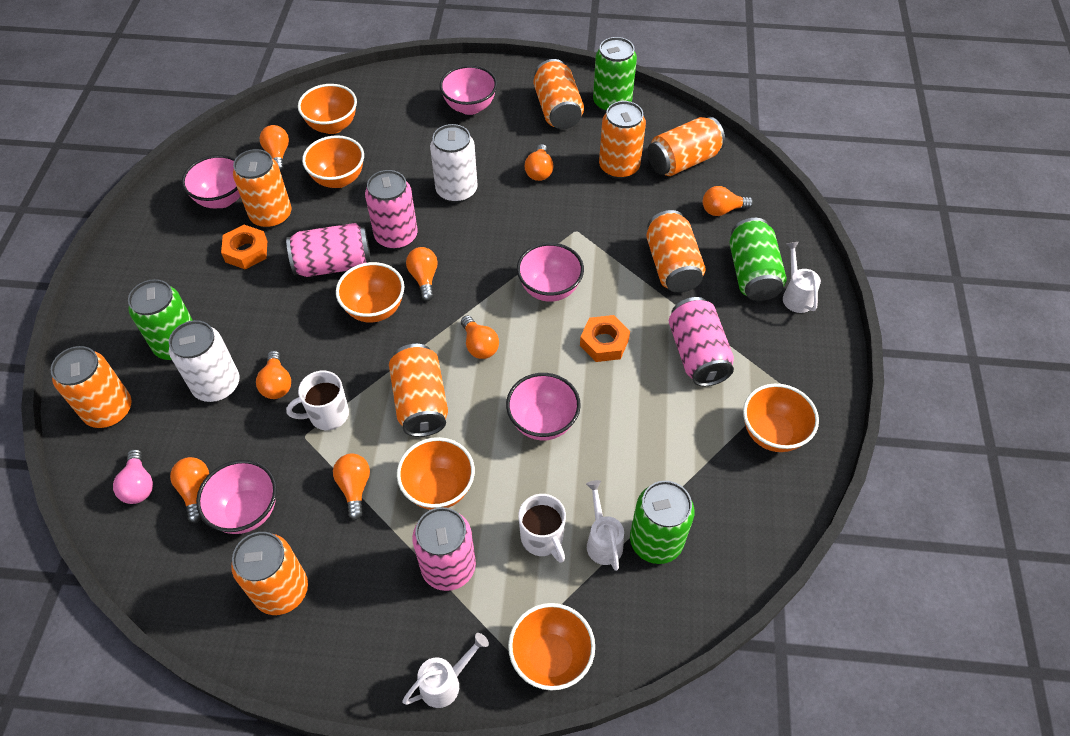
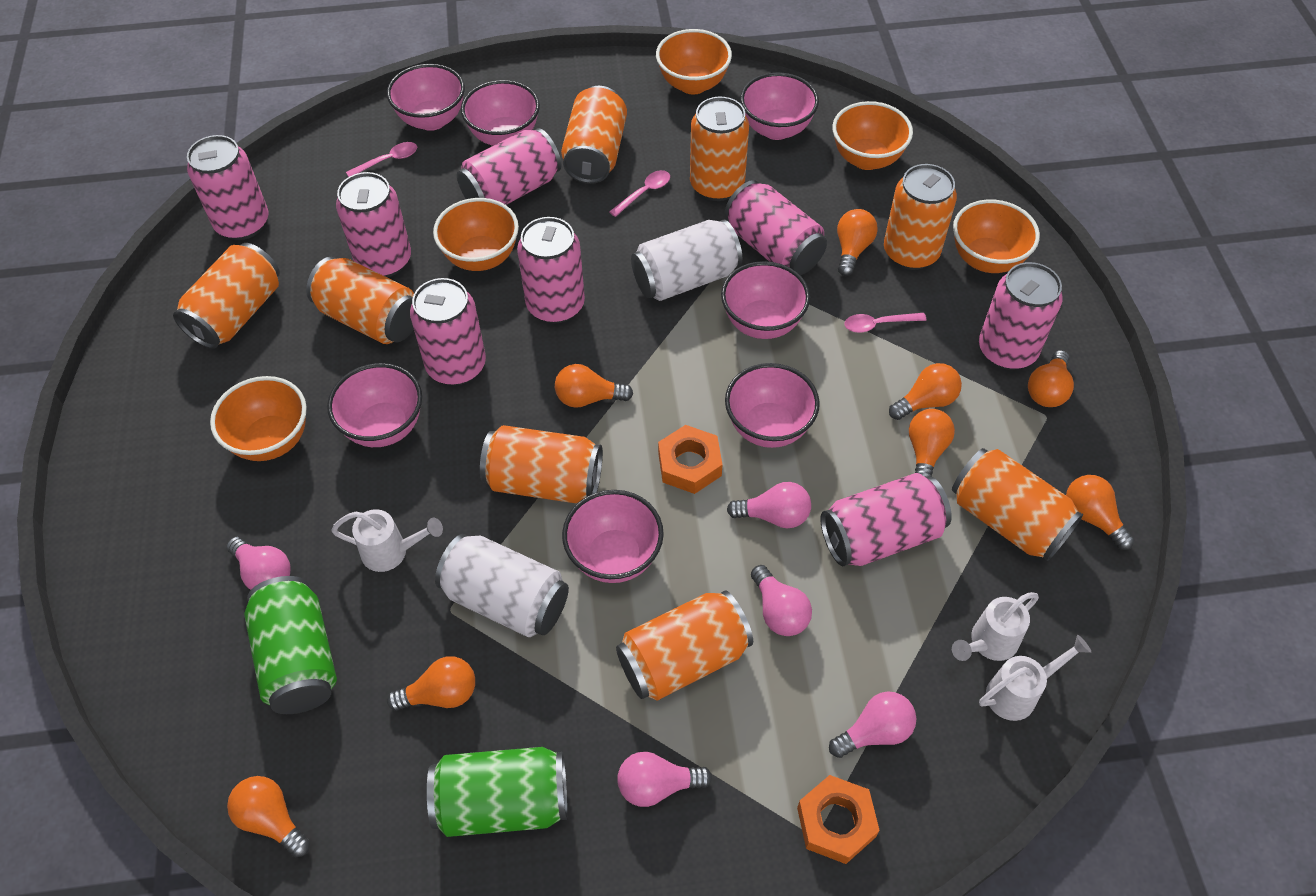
green can: 4 -> 2
orange bowl: 6 -> 5
pink bowl: 5 -> 7
pink can: 4 -> 8
pink light bulb: 1 -> 5
pink spoon: 0 -> 3
white mug: 2 -> 0

